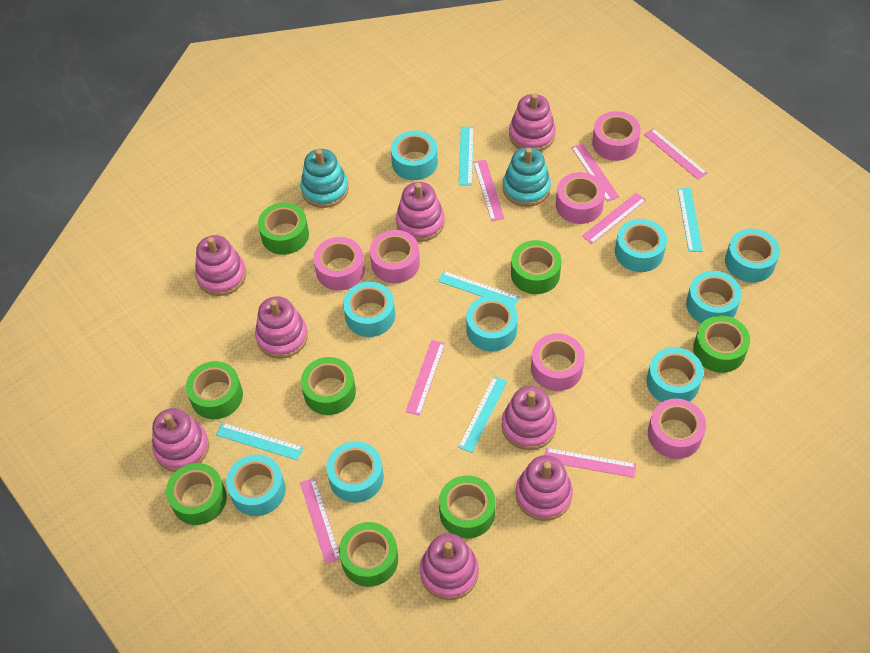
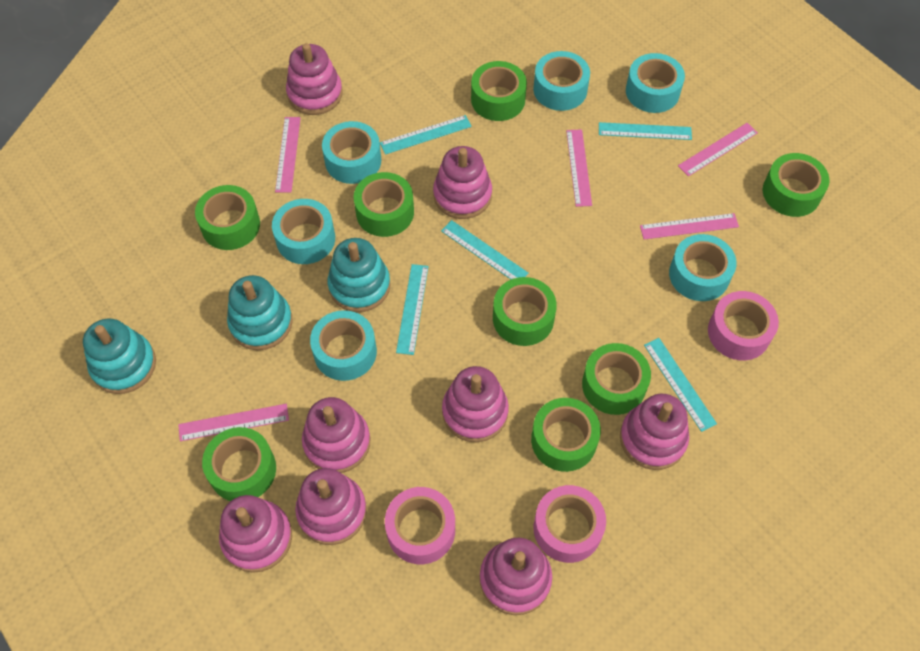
pink ruler: 7 -> 5
pink tape: 6 -> 3
turquoise stacking toy: 2 -> 3
turquoise tape: 9 -> 6

